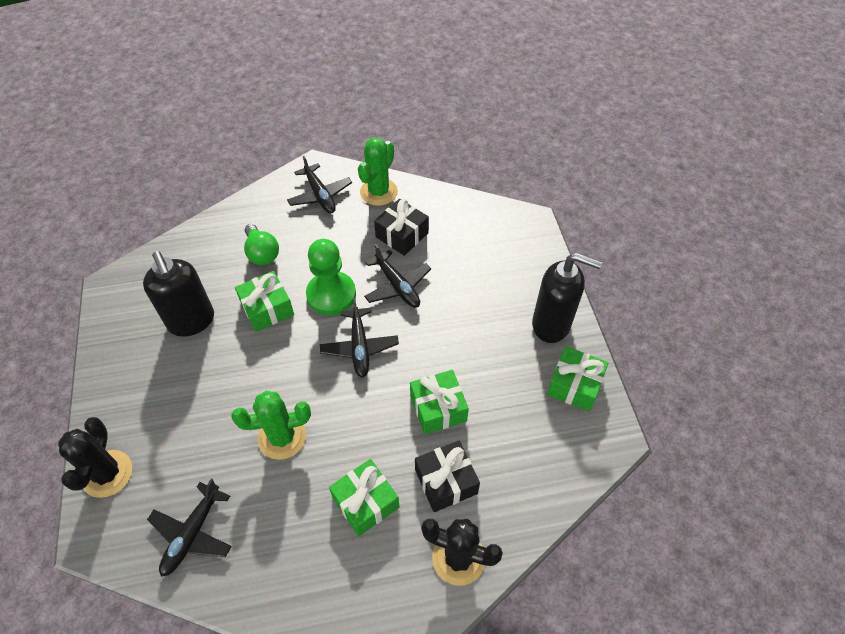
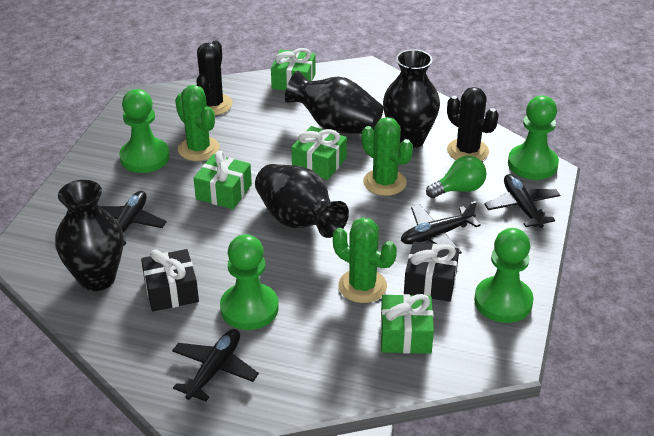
black soap dispenser: 2 -> 0
black vase: 0 -> 4
green cactus: 2 -> 3
green pawn: 1 -> 4

